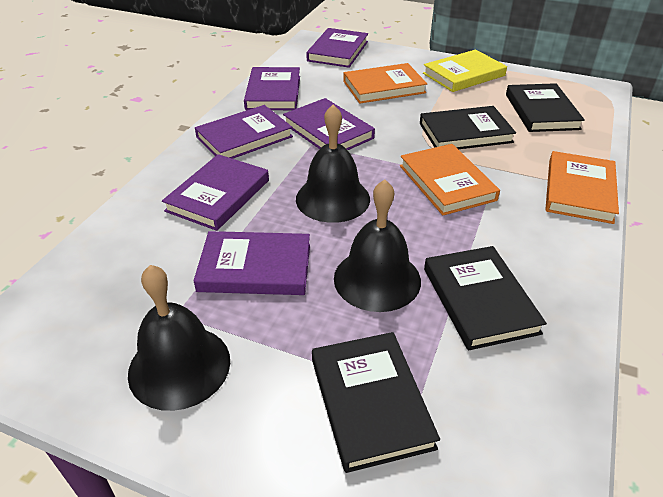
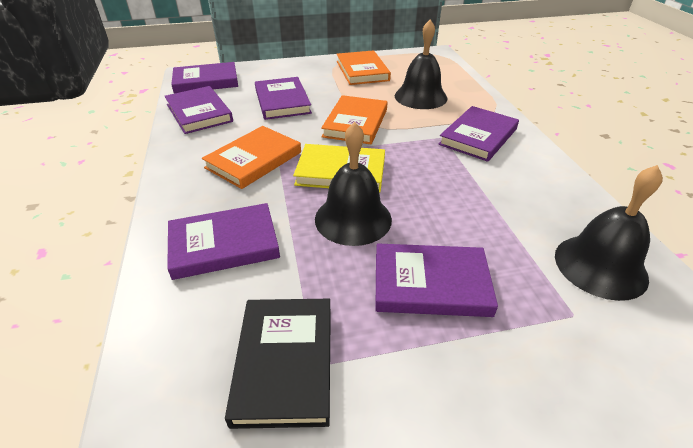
black book: 4 -> 1

